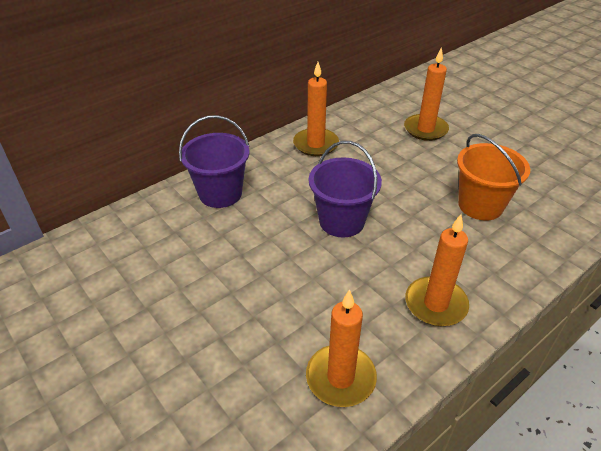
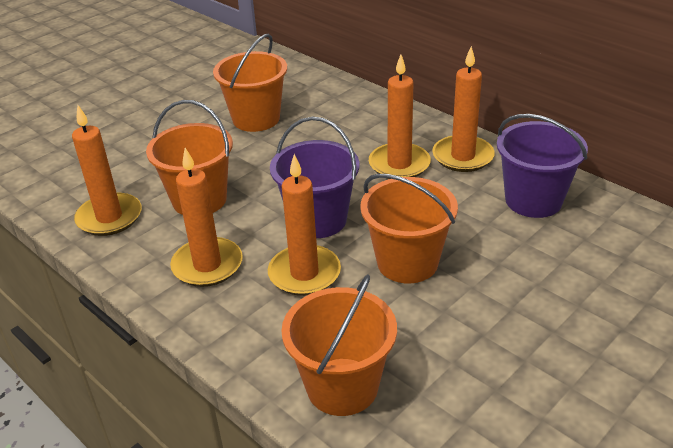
orange bucket: 1 -> 4
orange candle: 4 -> 5

